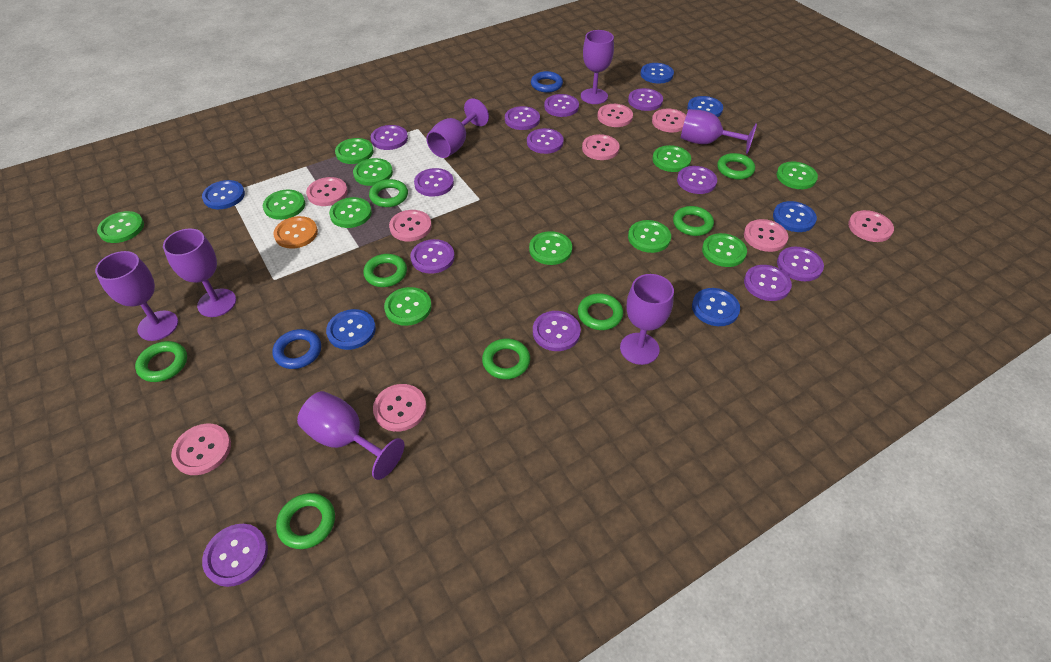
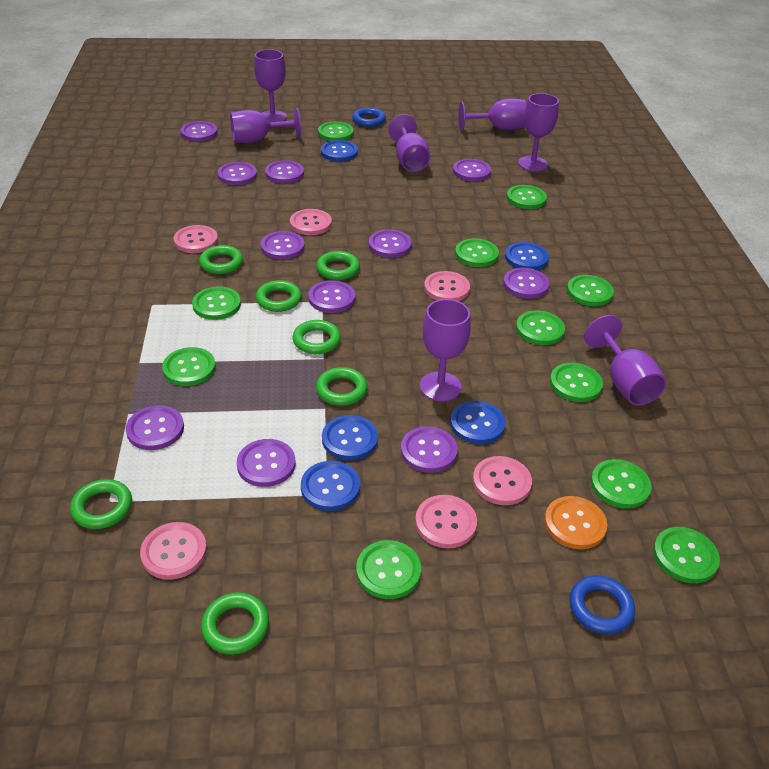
blue button: 6 -> 5
green ring: 8 -> 7
pink button: 9 -> 6
purple button: 12 -> 11

